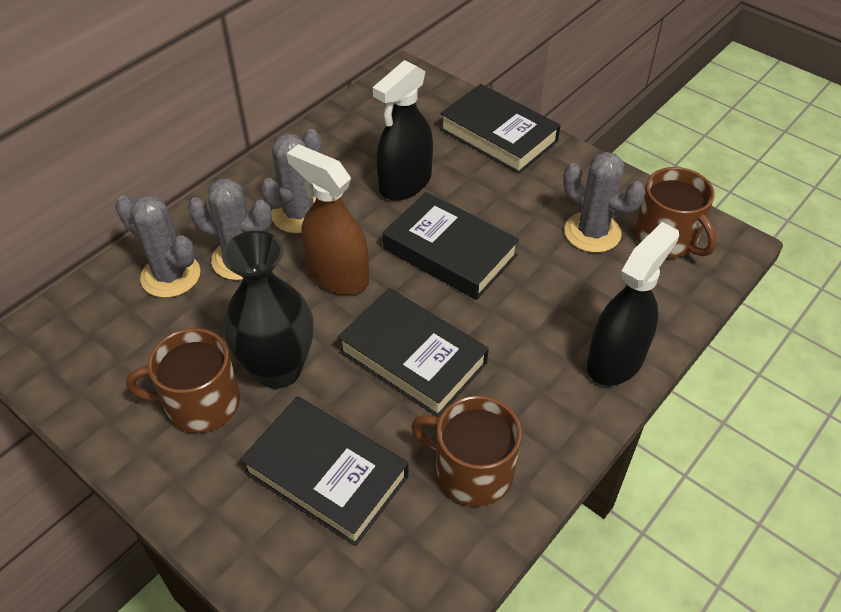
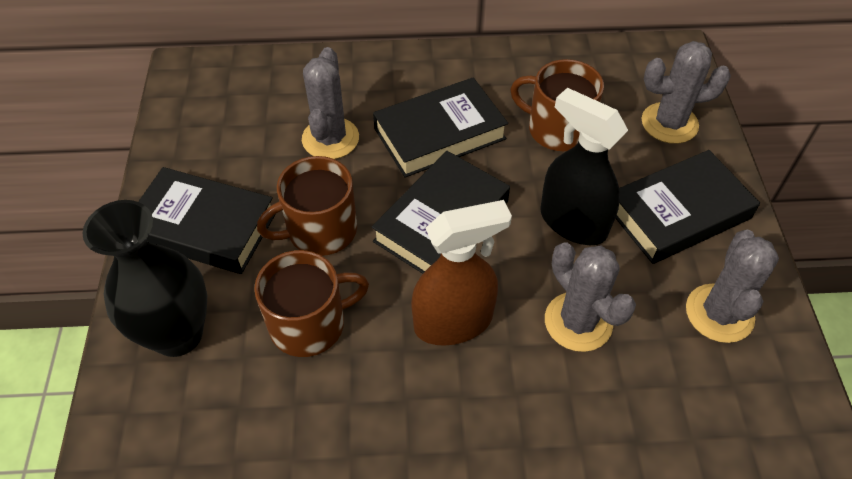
black spray bottle: 2 -> 1

